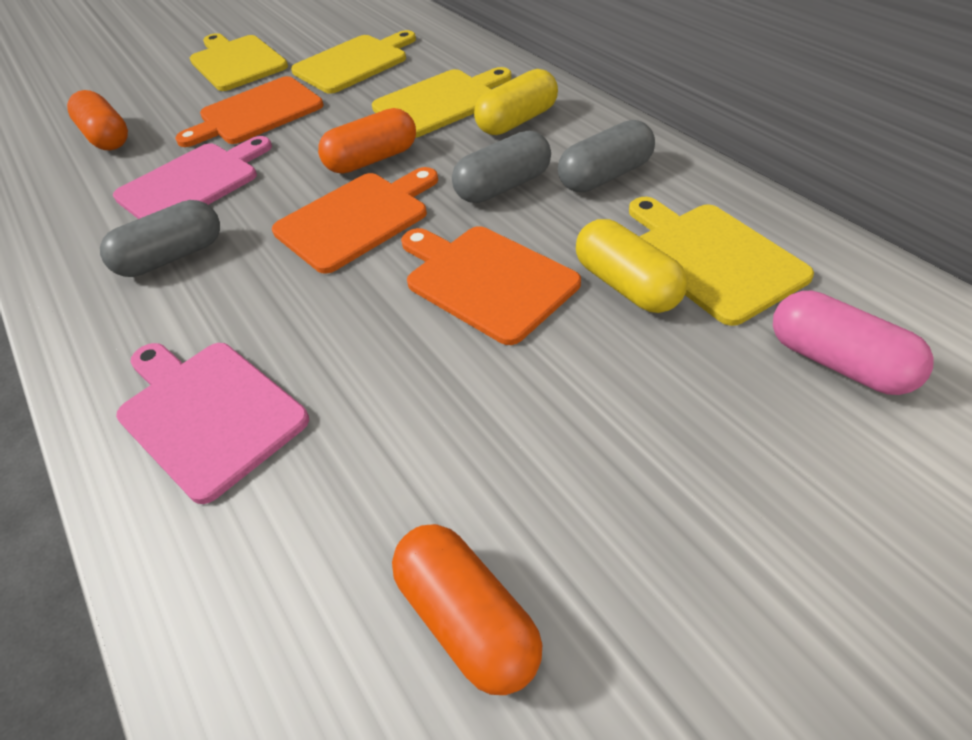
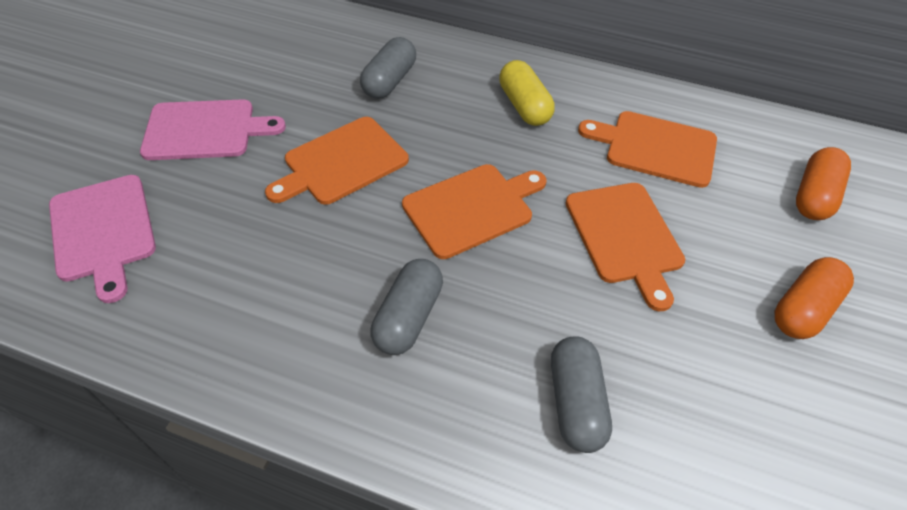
orange capsule: 3 -> 2
orange cutting board: 3 -> 4
pink capsule: 1 -> 0
yellow capsule: 2 -> 1
yellow cutting board: 4 -> 0

